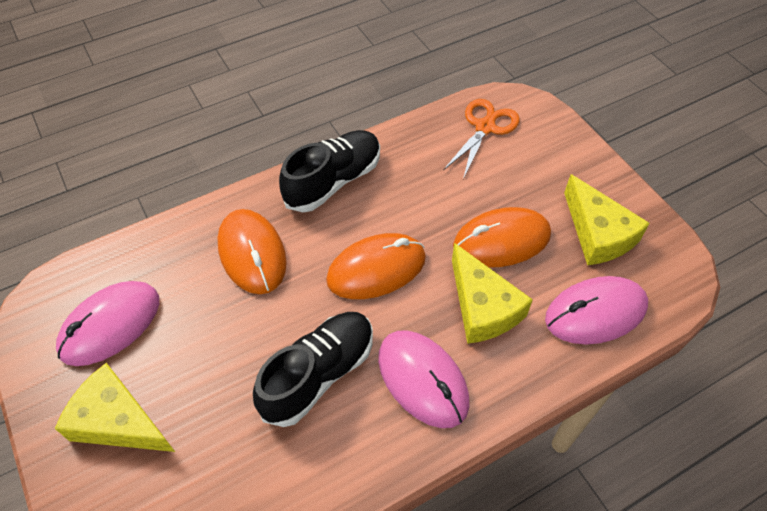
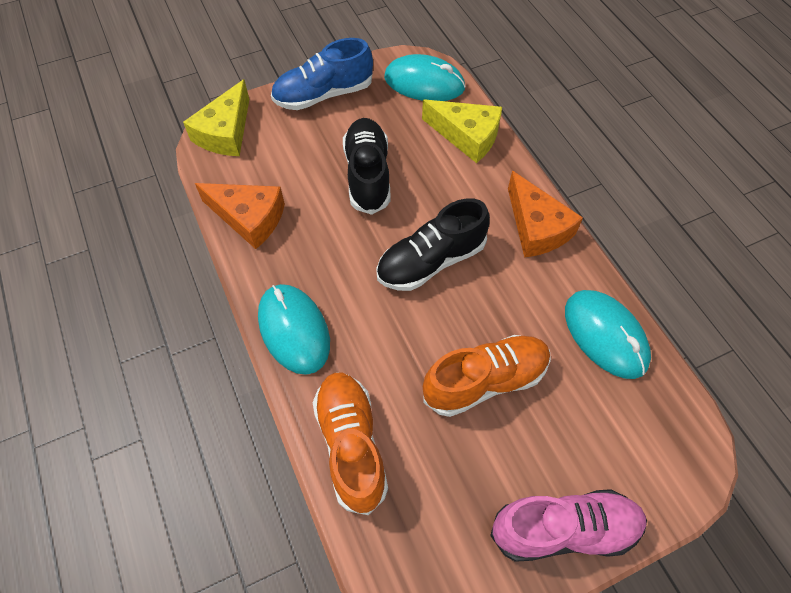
blue shoe: 0 -> 1
orange cheese: 0 -> 2
orange mouse: 3 -> 0
orange scissors: 1 -> 0
orange shoe: 0 -> 2
pink mouse: 3 -> 0
pink shoe: 0 -> 1
turquoise mouse: 0 -> 3
yellow cheese: 3 -> 2

